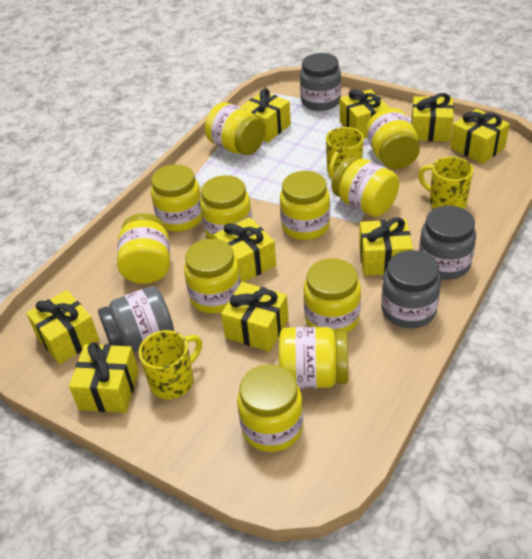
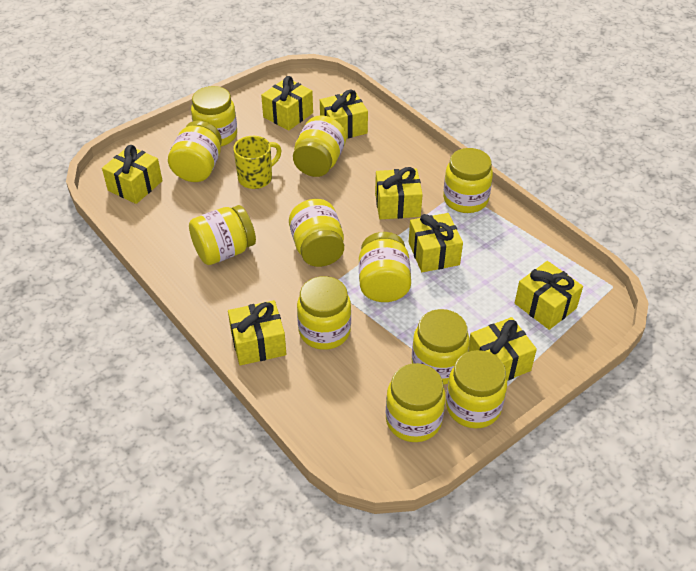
grey jar: 4 -> 0
yellow gift: 9 -> 8
yellow mug: 3 -> 1

